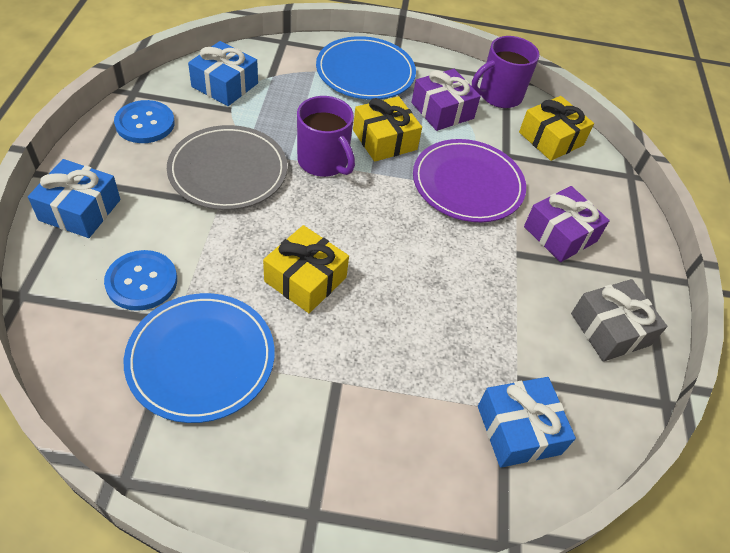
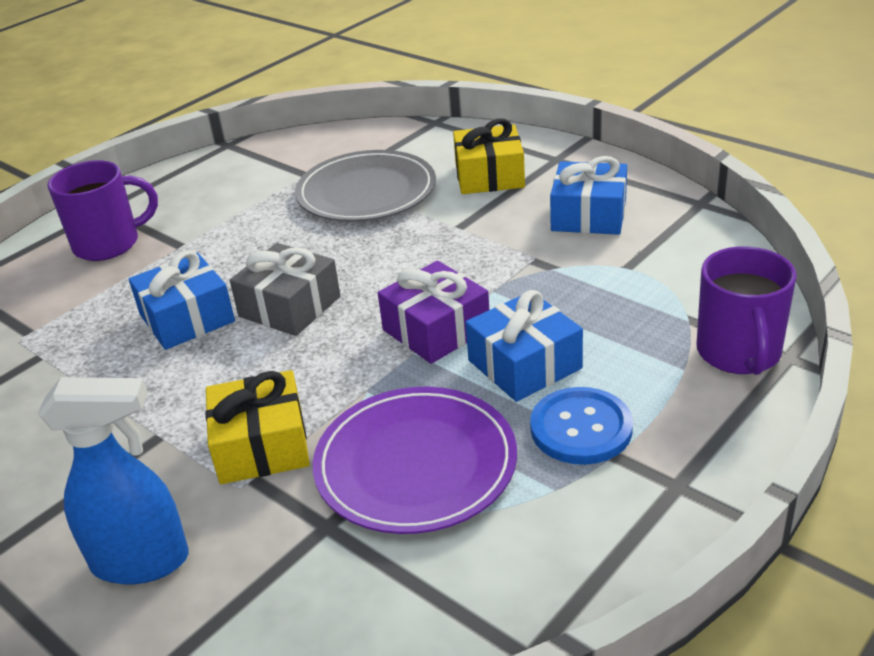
blue button: 2 -> 1
blue plate: 2 -> 0
blue spray bottle: 0 -> 1
purple gift: 2 -> 1
yellow gift: 3 -> 2

